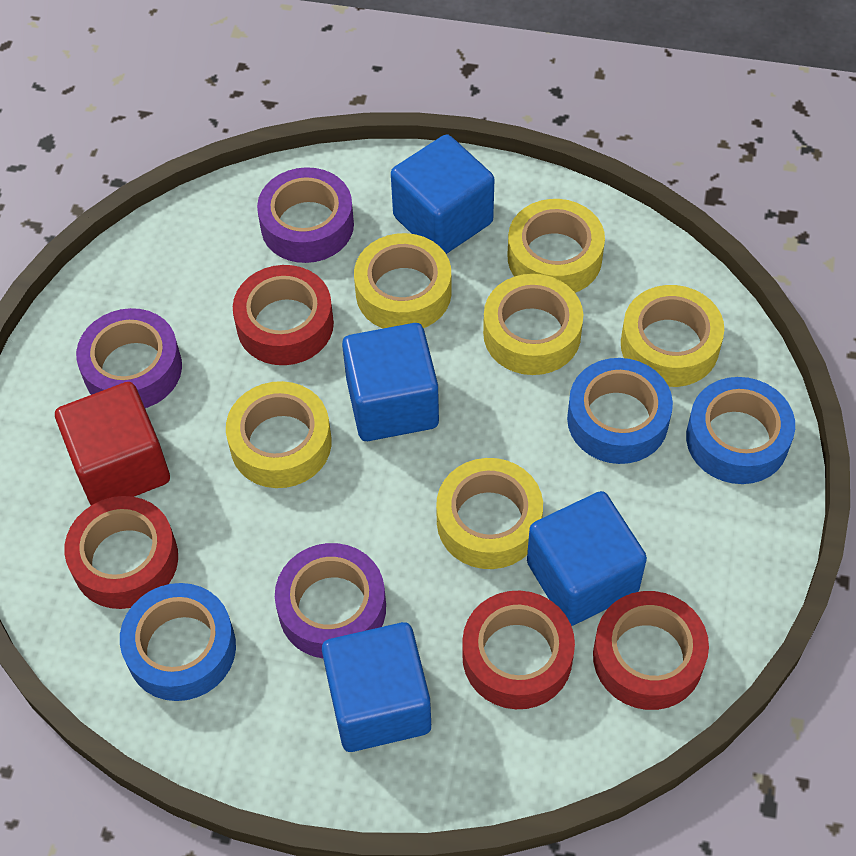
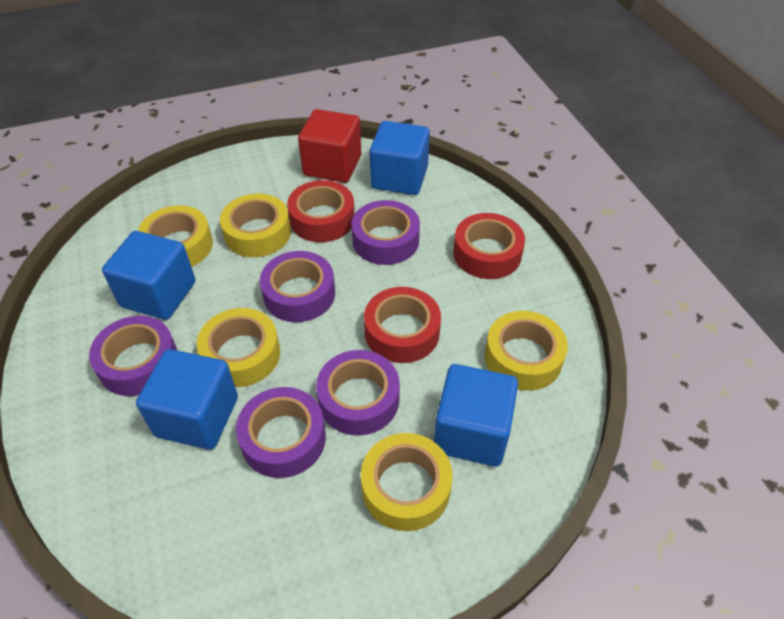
blue tape: 3 -> 0
purple tape: 3 -> 5
red tape: 4 -> 3
yellow tape: 6 -> 5

